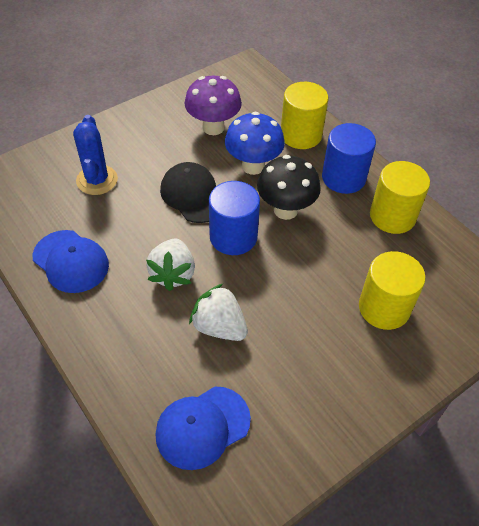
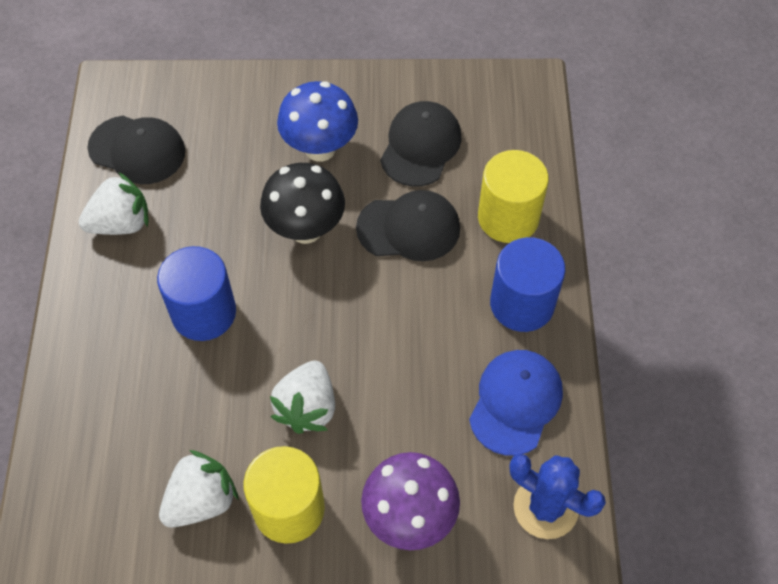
black cap: 1 -> 3
blue cap: 2 -> 1
white strawberry: 2 -> 3
yellow cylinder: 3 -> 2

